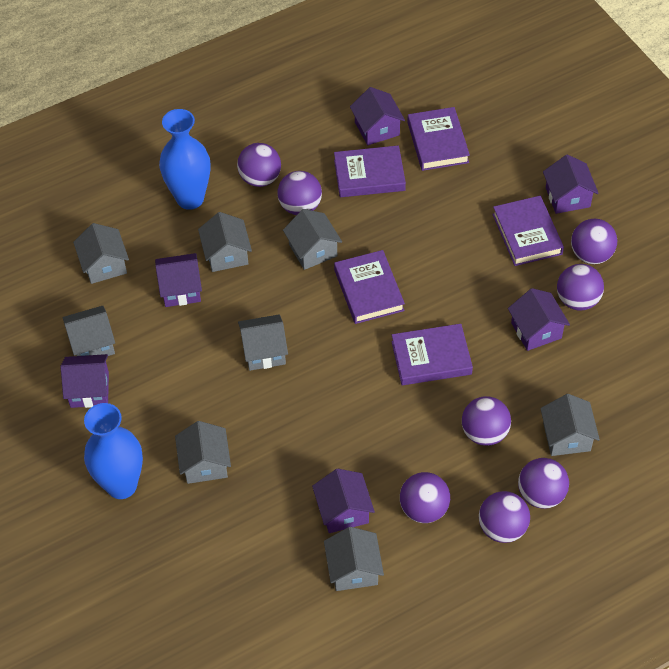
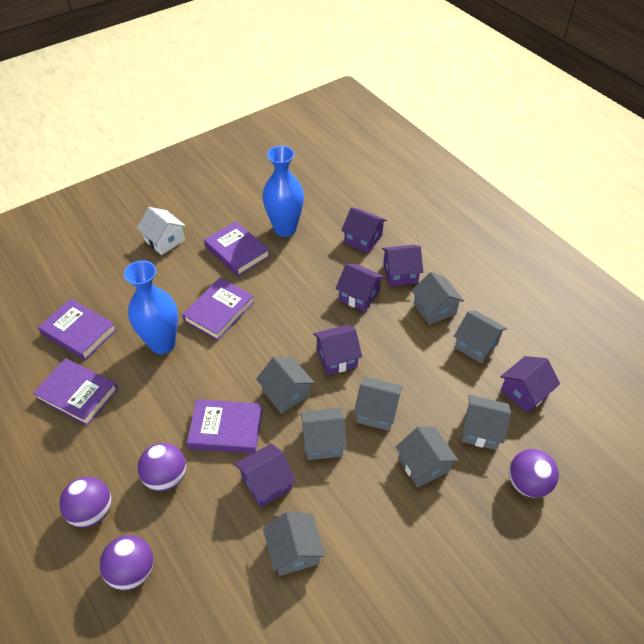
purple ball: 8 -> 4
white house: 0 -> 1

